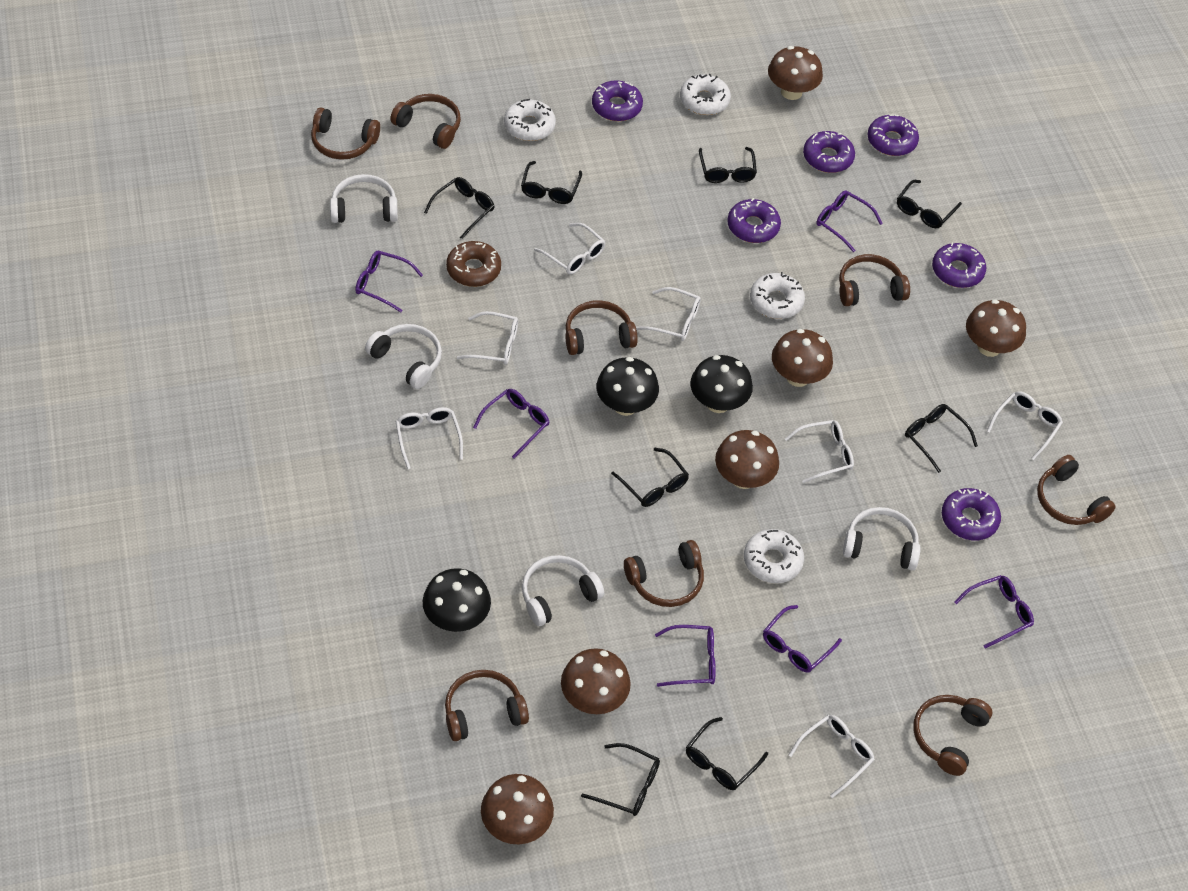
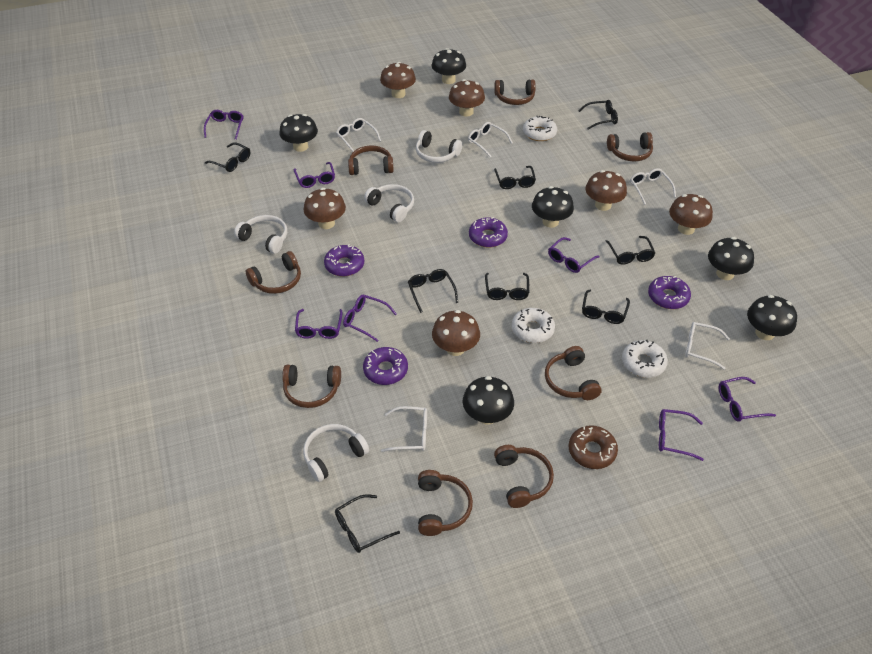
black mushroom: 3 -> 6
purple donut: 6 -> 4
purple glasses: 6 -> 7
white donut: 4 -> 3
white glasses: 7 -> 5

